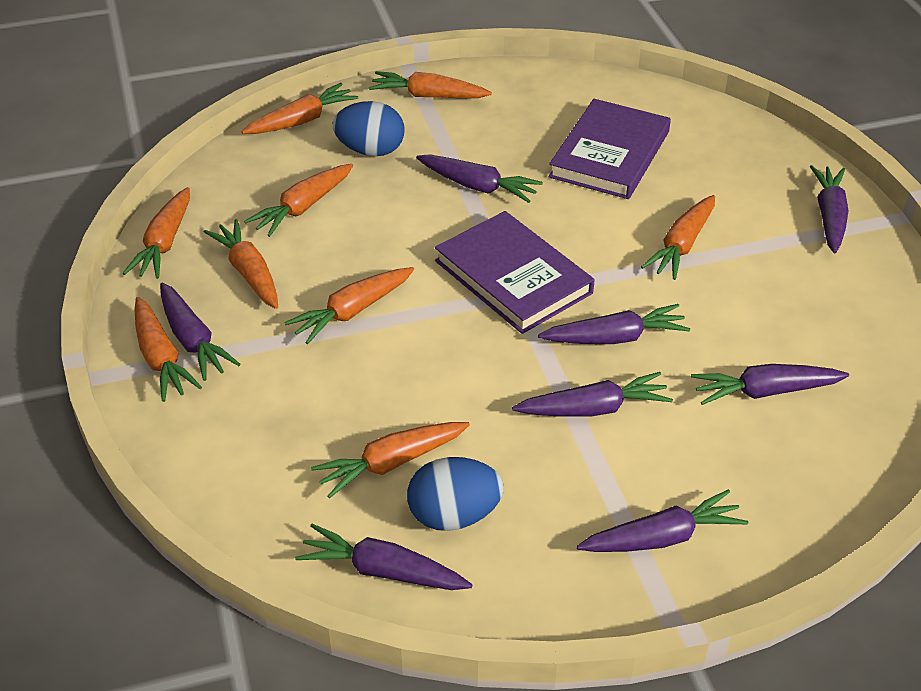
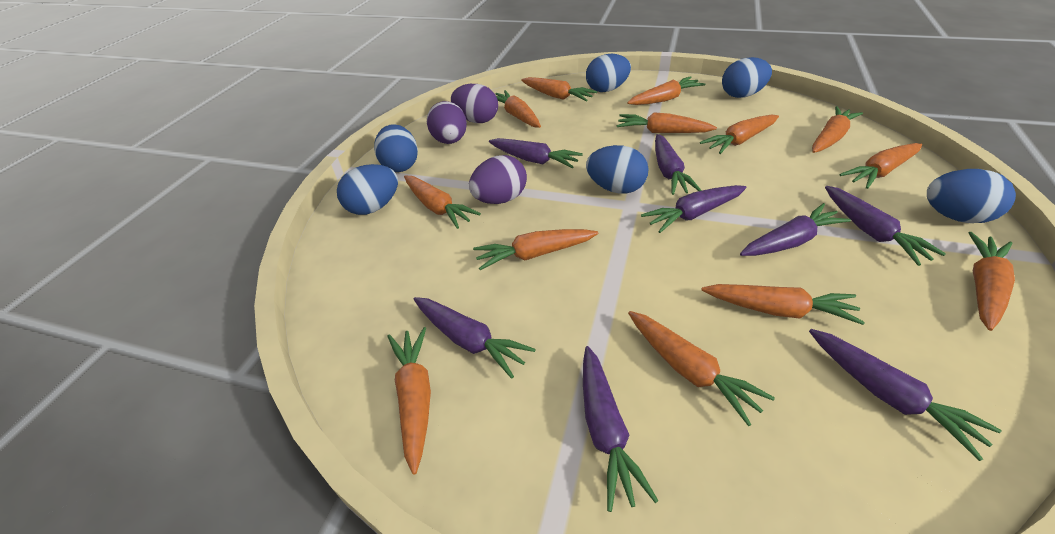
blue egg: 2 -> 6
orange carrot: 9 -> 13
purple book: 2 -> 0
purple egg: 0 -> 3

